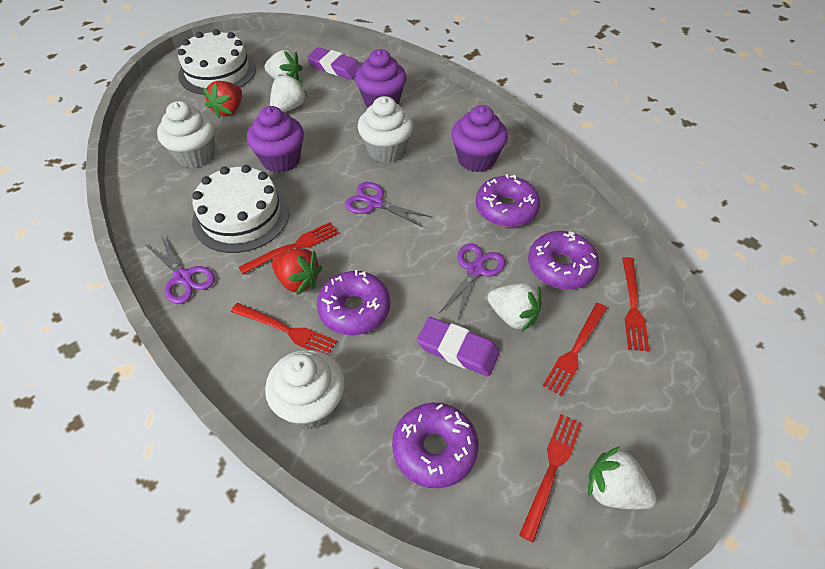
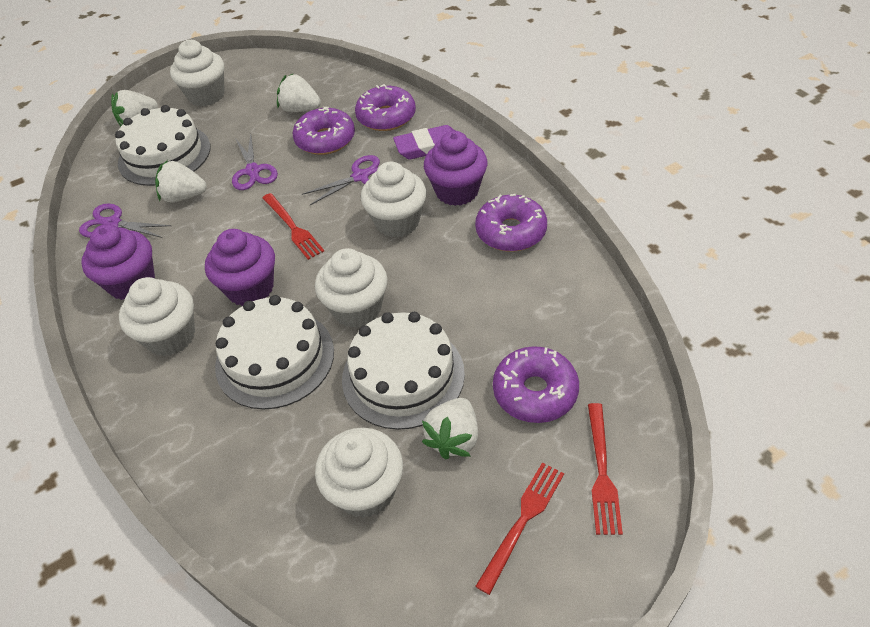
purple eraser: 2 -> 1
red fork: 5 -> 3
red strawberry: 2 -> 0
white cake: 2 -> 3
white cupcake: 3 -> 5

